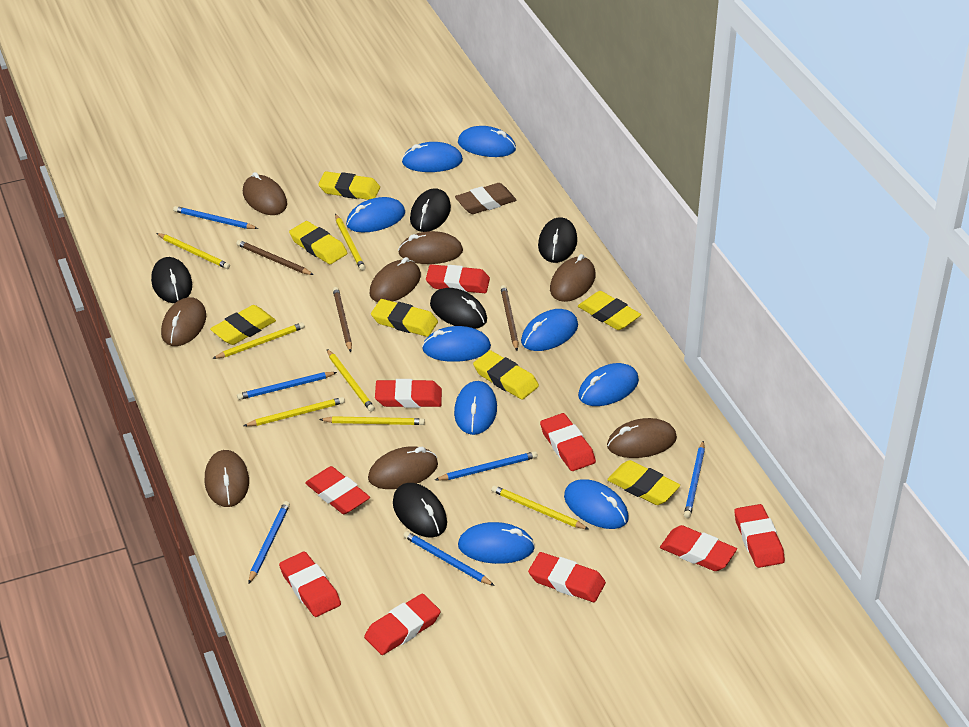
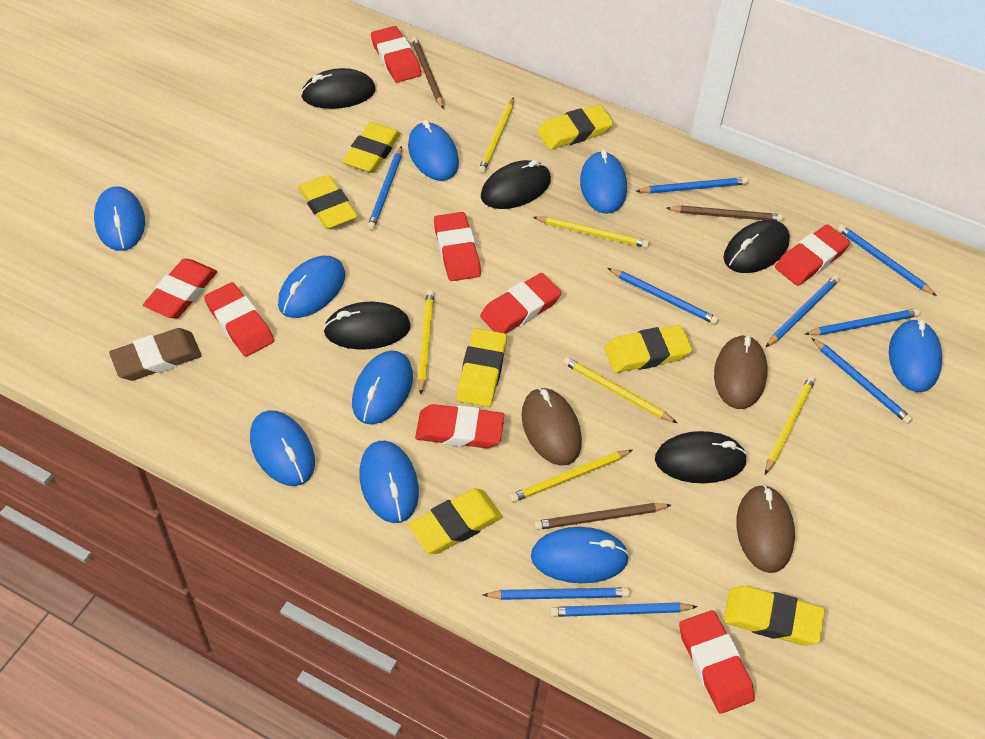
blue pencil: 6 -> 9
brown mouse: 8 -> 3
red eraser: 9 -> 8
yellow pencil: 7 -> 6

